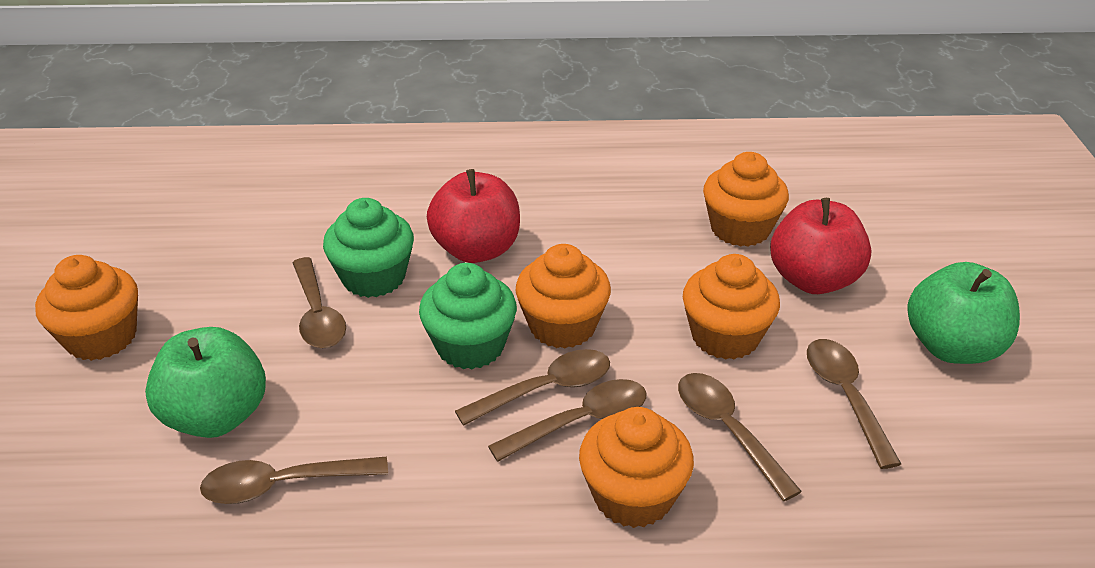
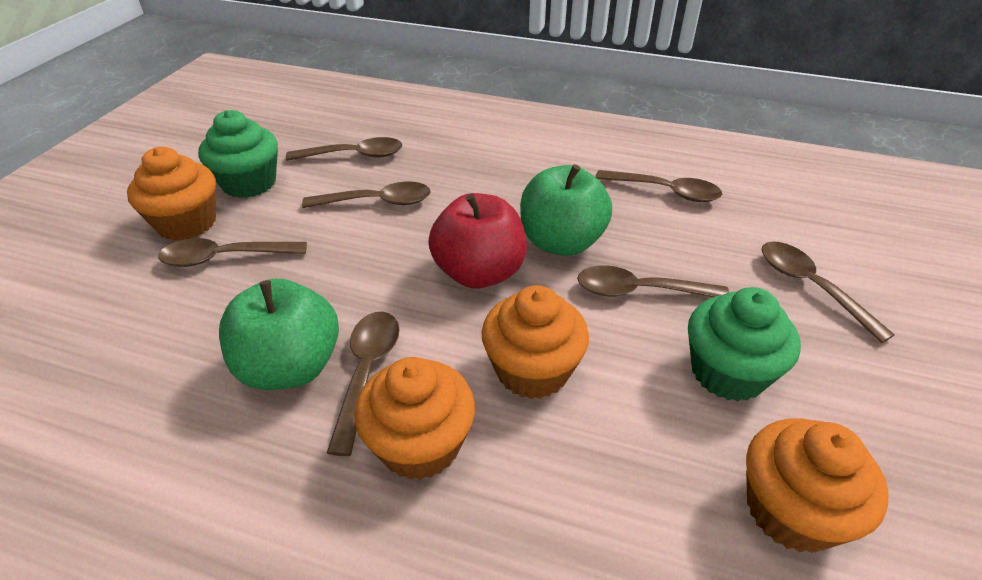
brown spoon: 6 -> 7
orange cupcake: 5 -> 4
red apple: 2 -> 1

